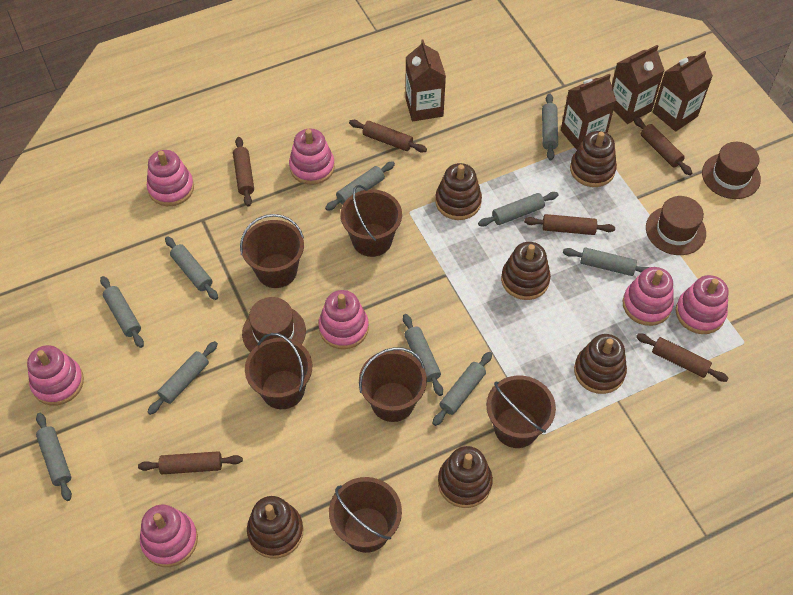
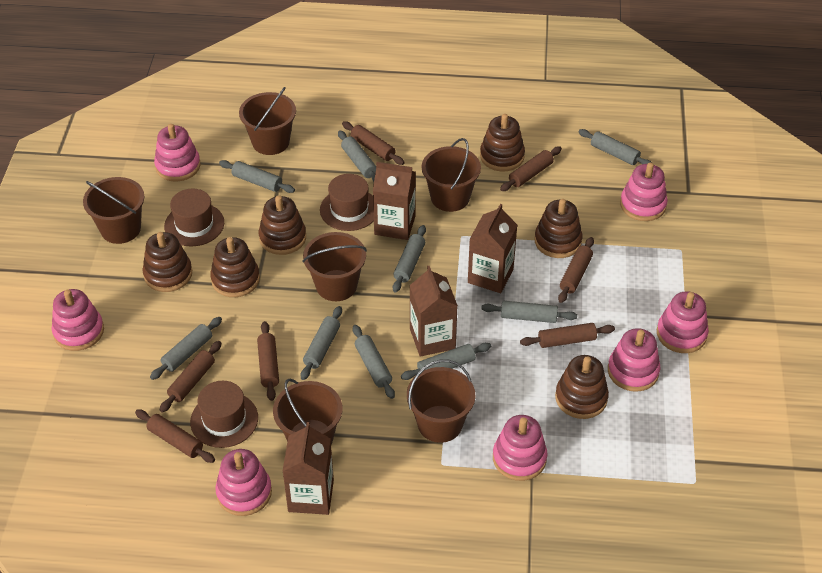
brown rolling pin: 6 -> 7
grey rolling pin: 10 -> 9

